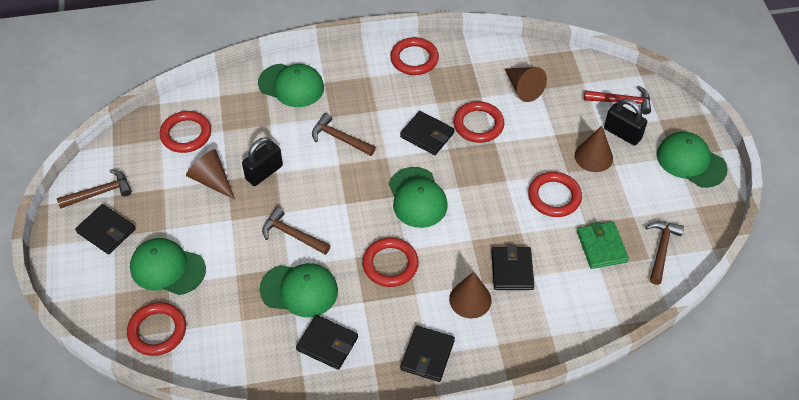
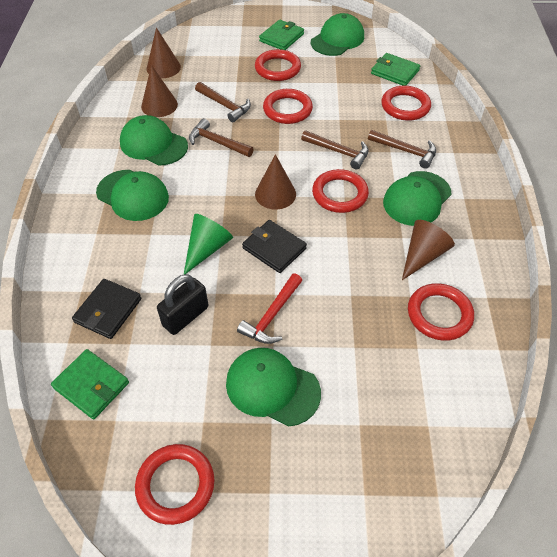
black padlock: 2 -> 1
black wallet: 5 -> 2
green cone: 0 -> 1
green wallet: 1 -> 3

